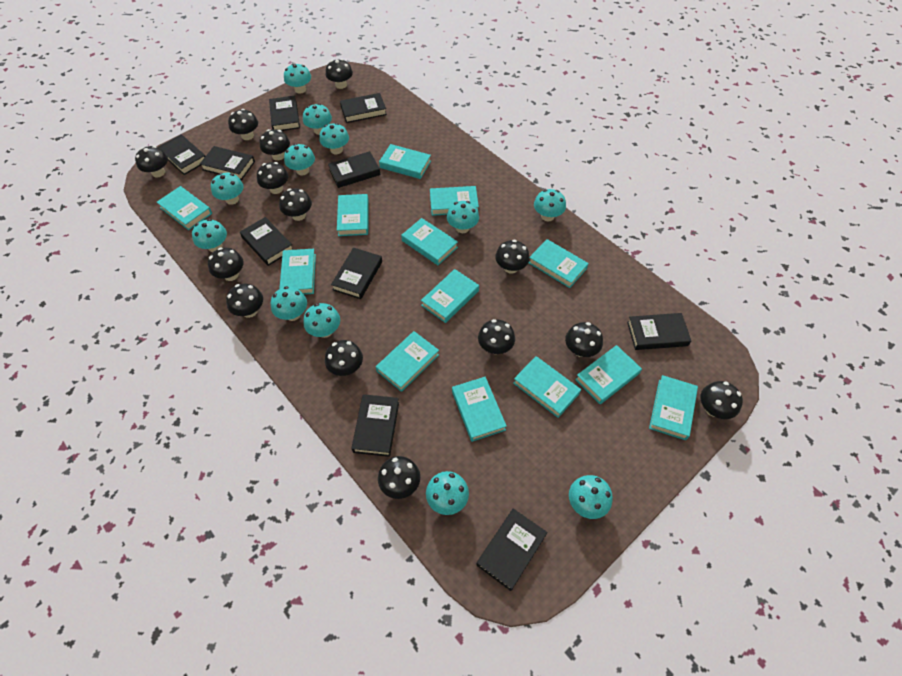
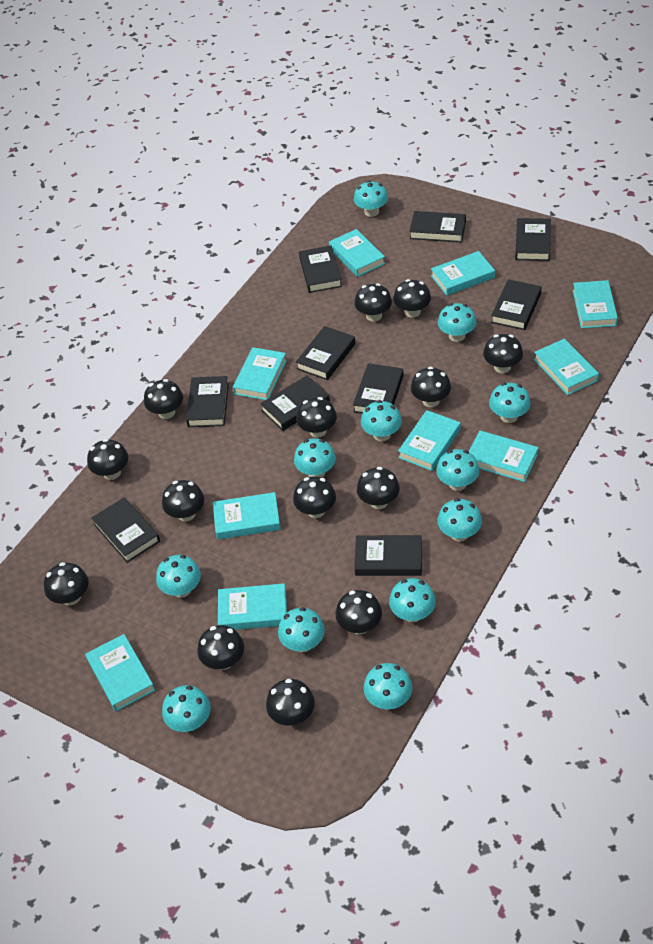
turquoise book: 13 -> 10

